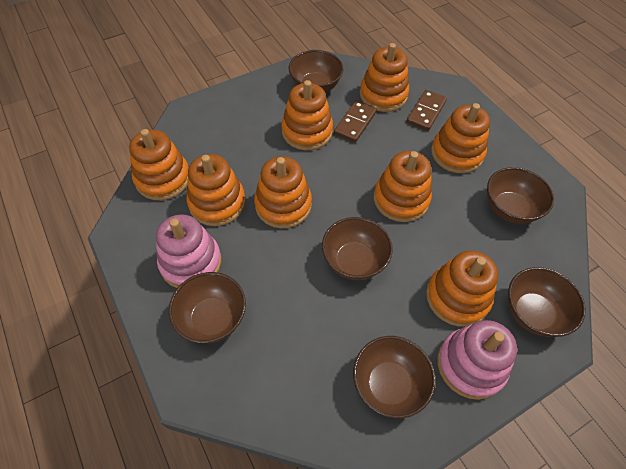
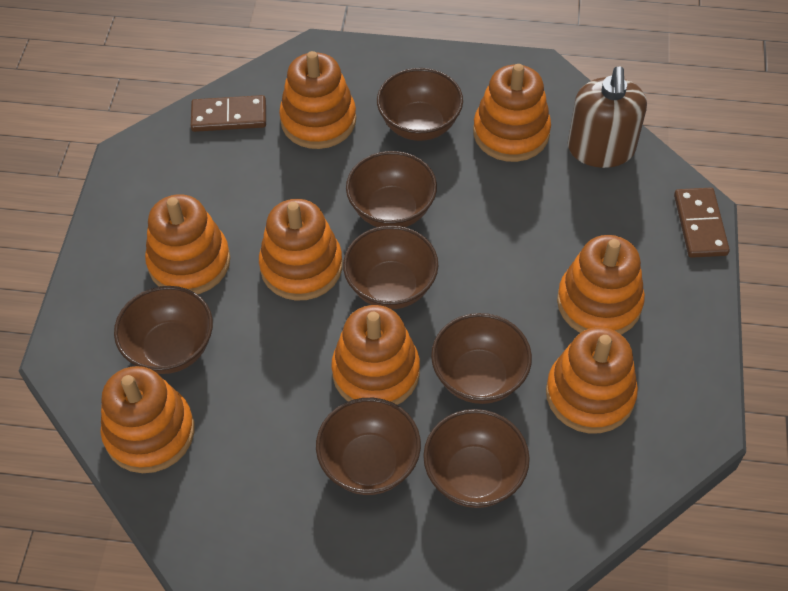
brown bowl: 6 -> 7
brown soap dispenser: 0 -> 1
pink stacking toy: 2 -> 0

